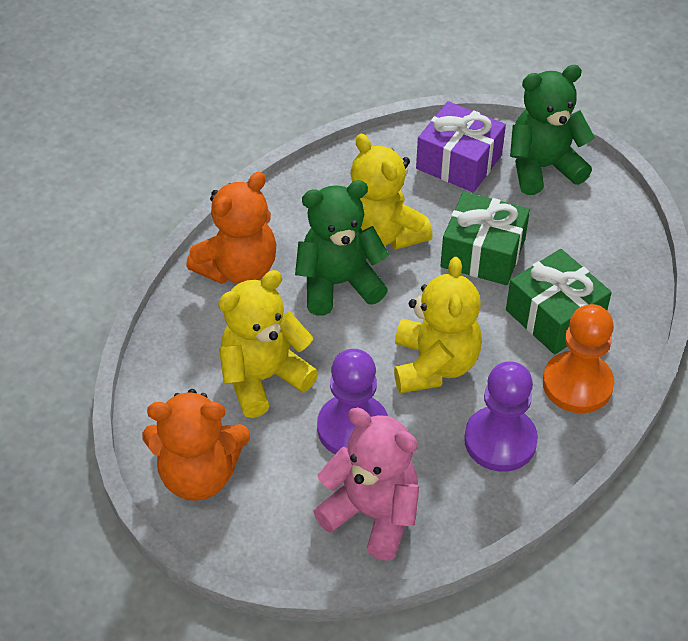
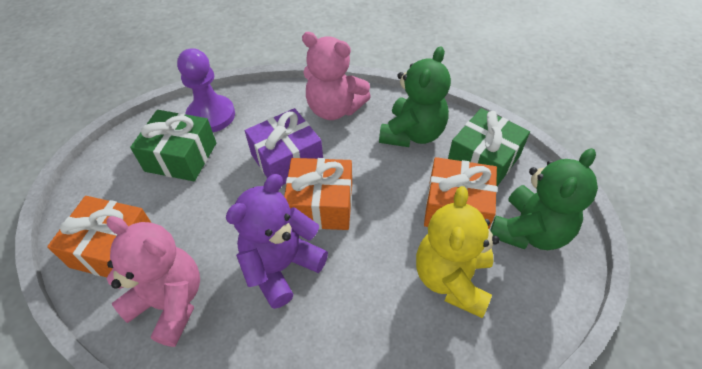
orange gift: 0 -> 3
orange pawn: 1 -> 0
orange teddy bear: 2 -> 0
pink teddy bear: 1 -> 2
purple pawn: 2 -> 1
purple teddy bear: 0 -> 1
yellow teddy bear: 3 -> 1

